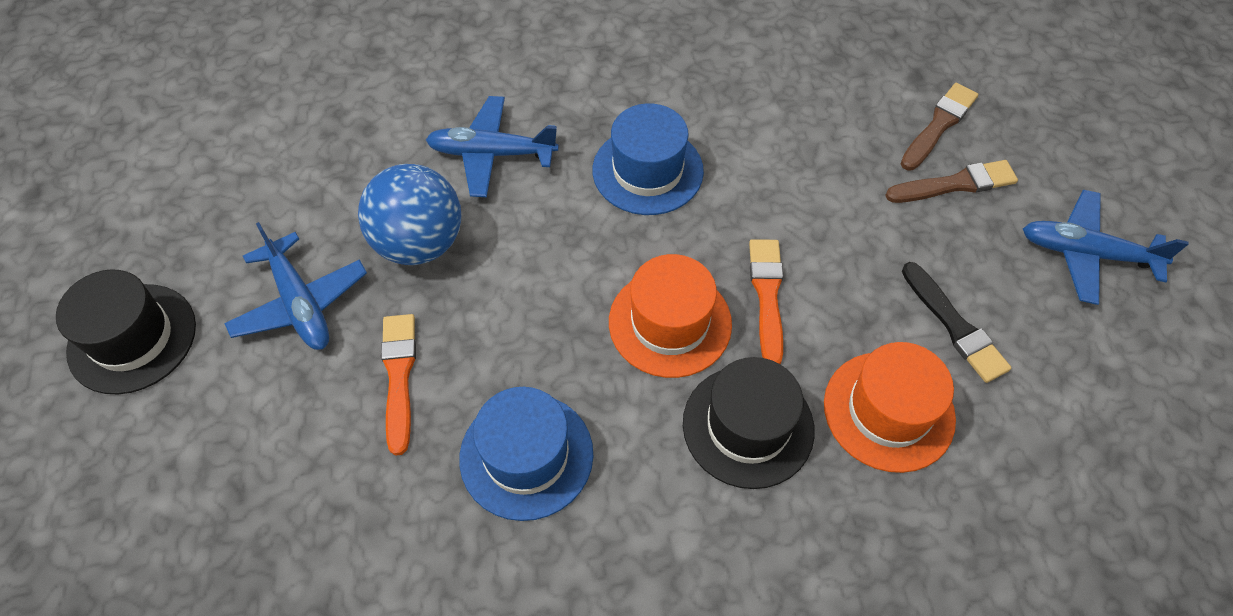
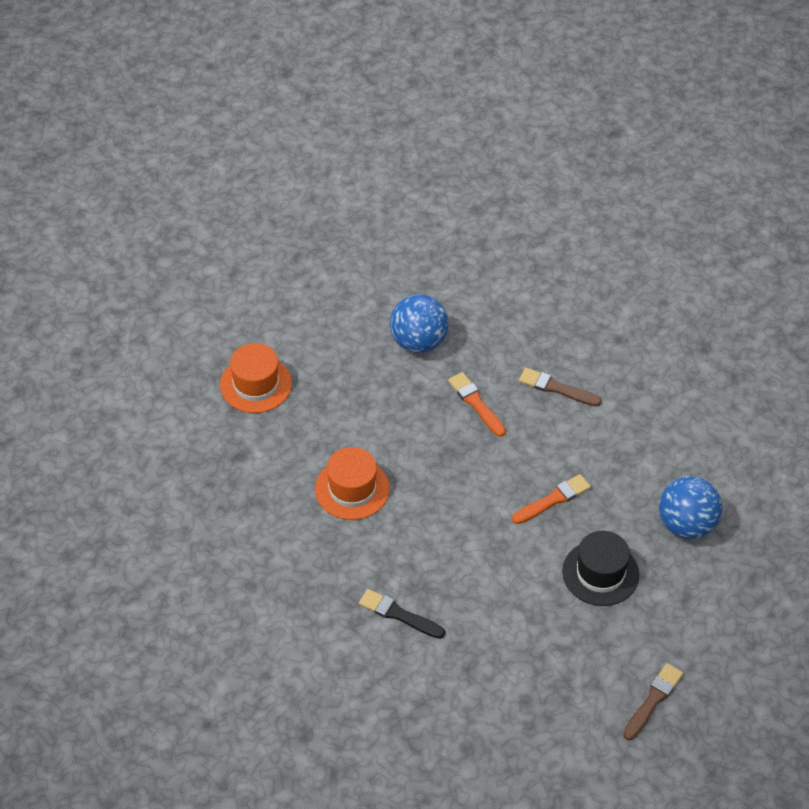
black hat: 2 -> 1
blue ball: 1 -> 2
blue hat: 2 -> 0
blue plane: 3 -> 0

